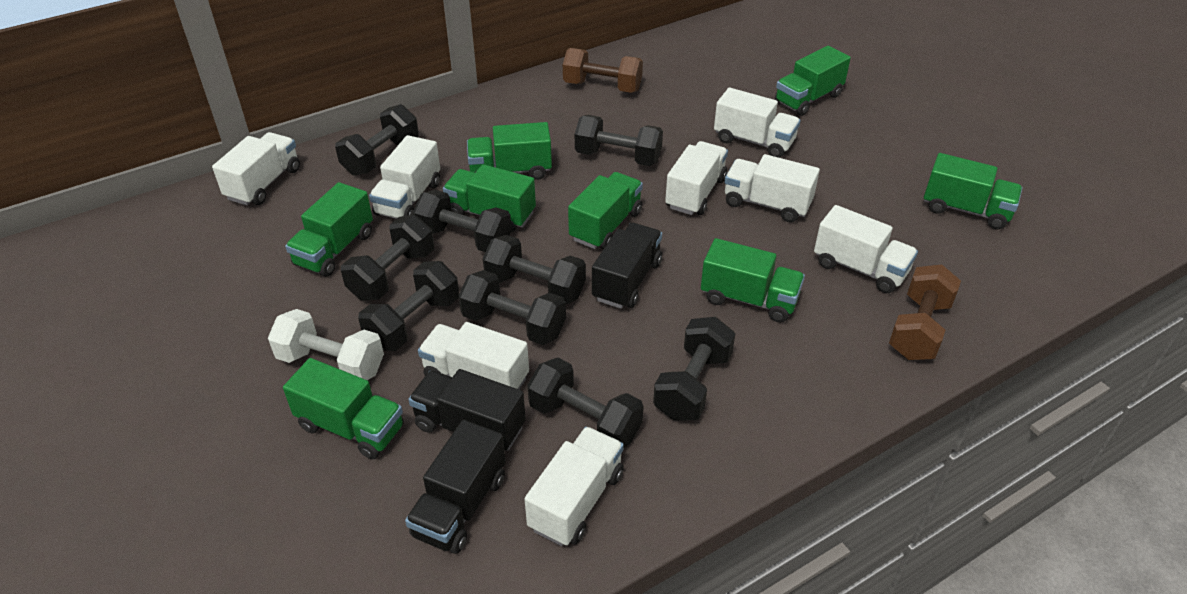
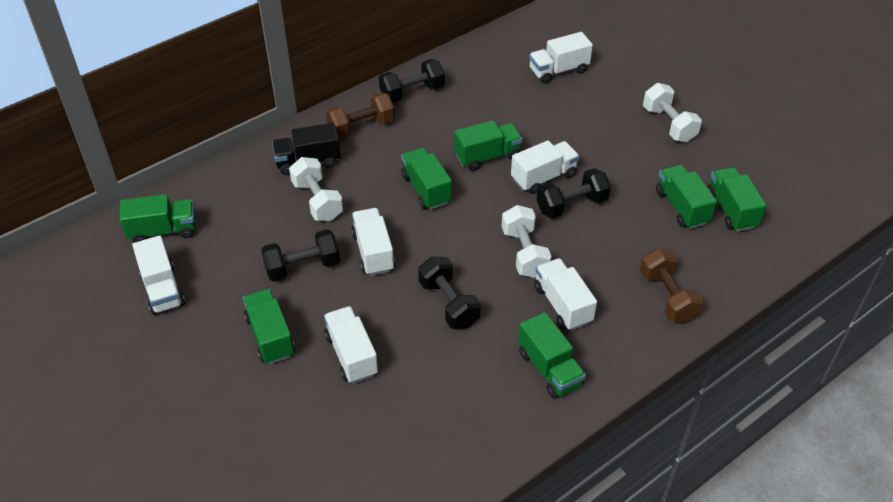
black dumbbell: 9 -> 4
black truck: 3 -> 1
green truck: 8 -> 7
white dumbbell: 1 -> 3
white truck: 8 -> 6

